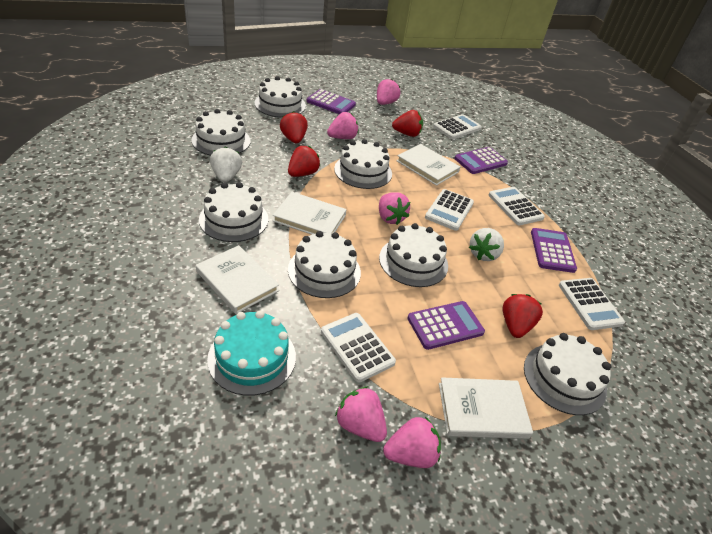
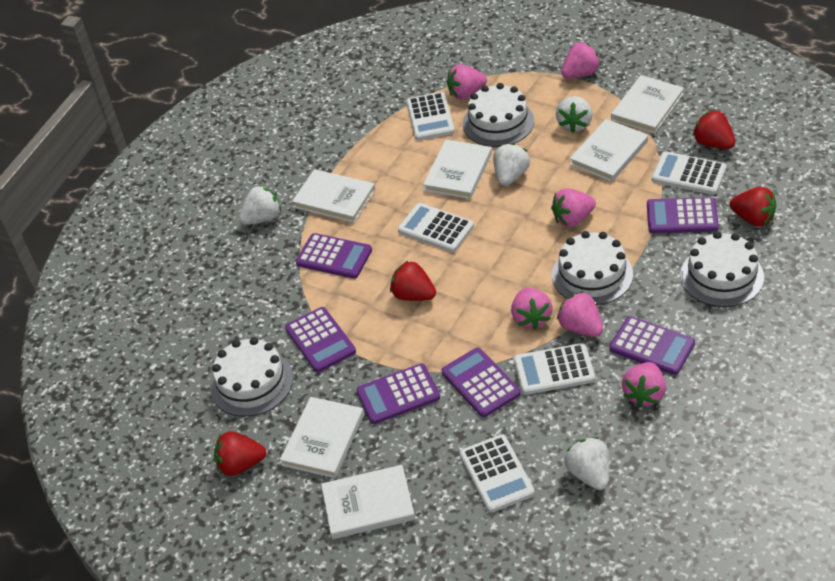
pink strawberry: 5 -> 6
purple calculator: 4 -> 6
turquoise cake: 1 -> 0
white book: 4 -> 6
white cake: 7 -> 4
white strawberry: 2 -> 4

